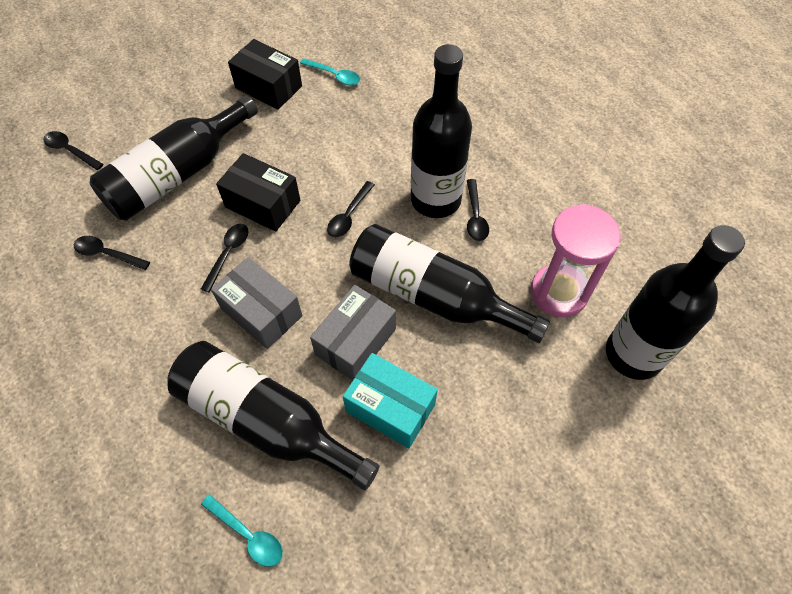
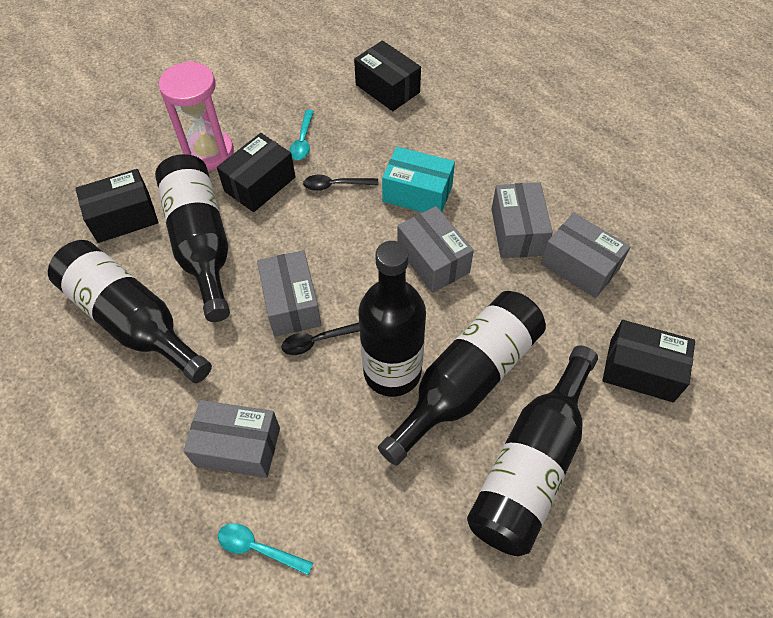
black box: 2 -> 4
black spoon: 5 -> 2
grey box: 2 -> 5

